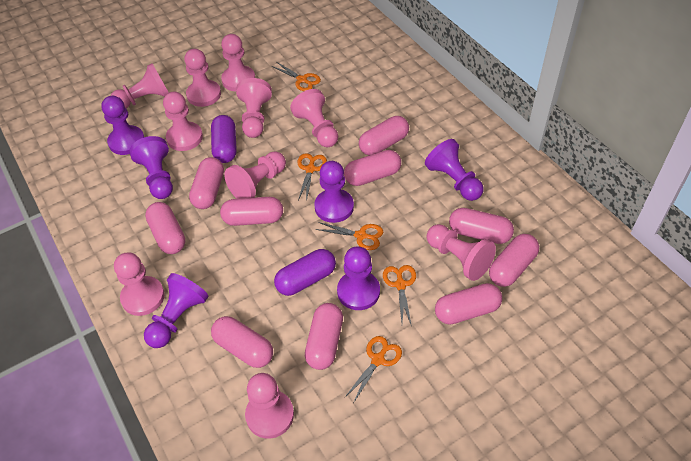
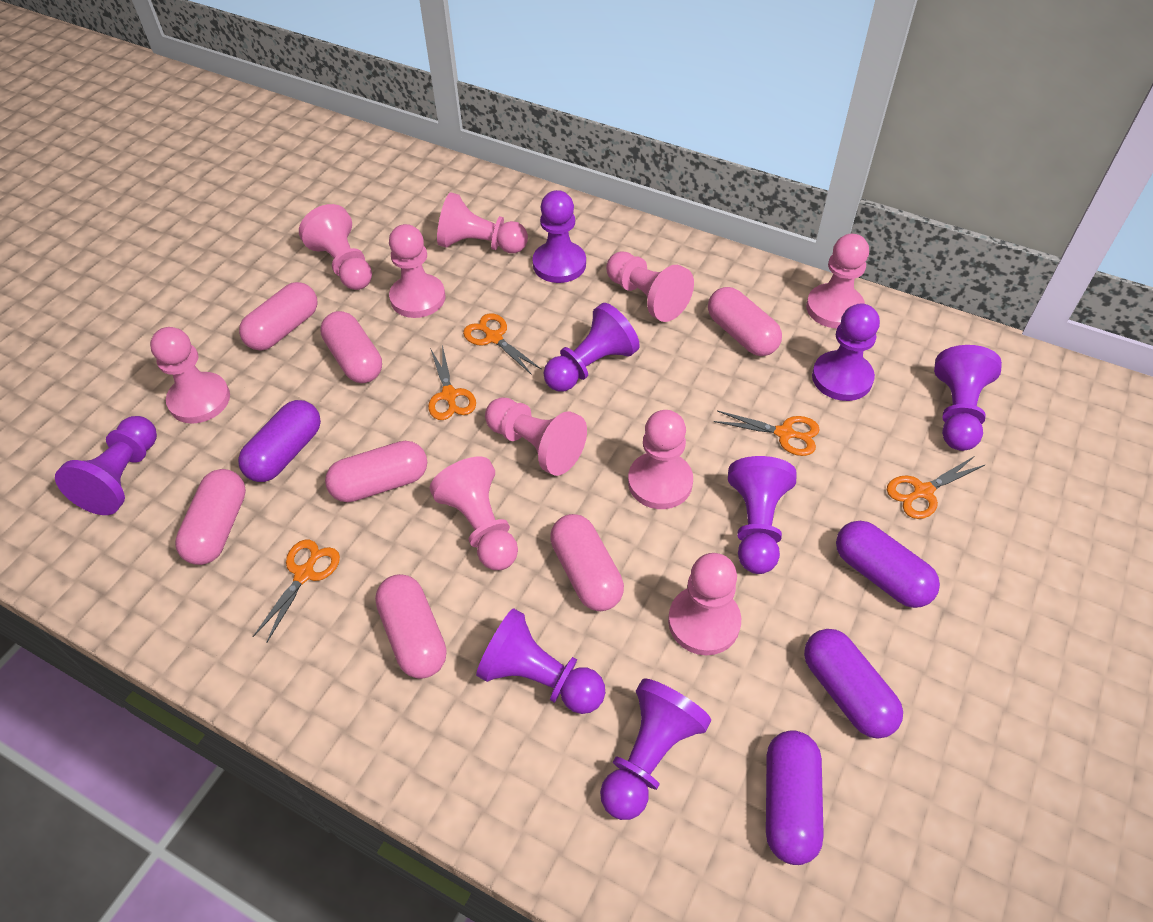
pink capsule: 10 -> 7
purple capsule: 2 -> 4
purple pawn: 6 -> 8

